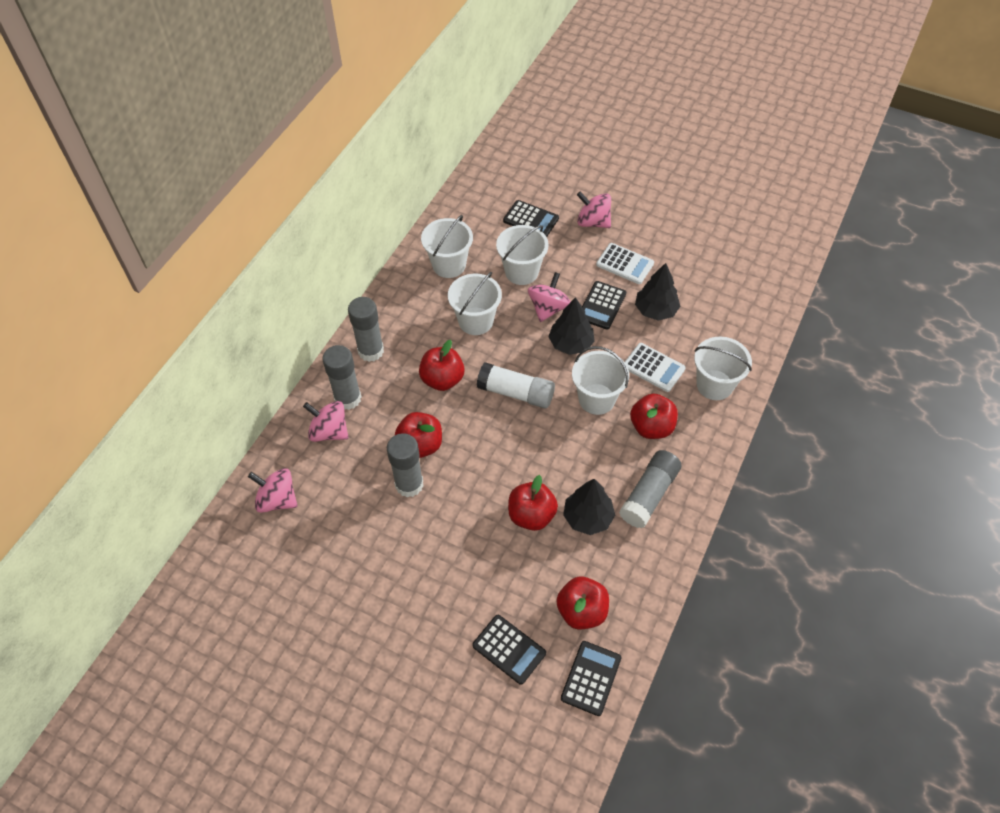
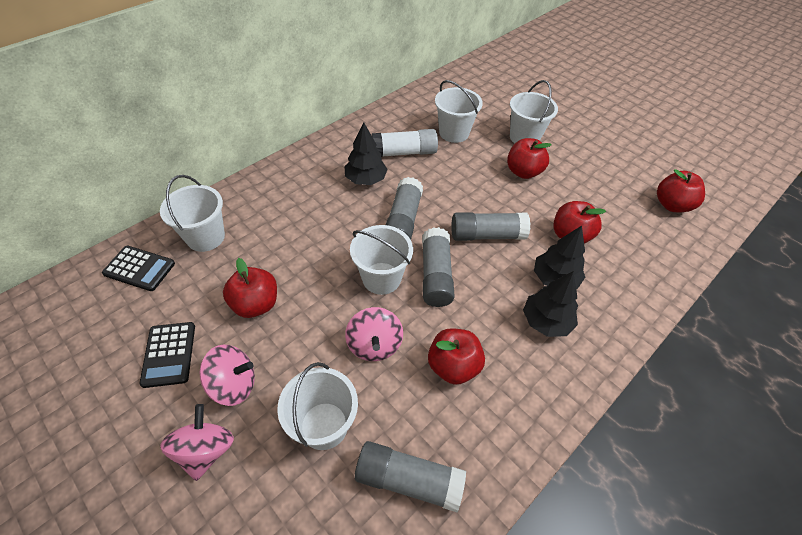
black calculator: 4 -> 2
pink spinning top: 4 -> 3
white calculator: 2 -> 0

